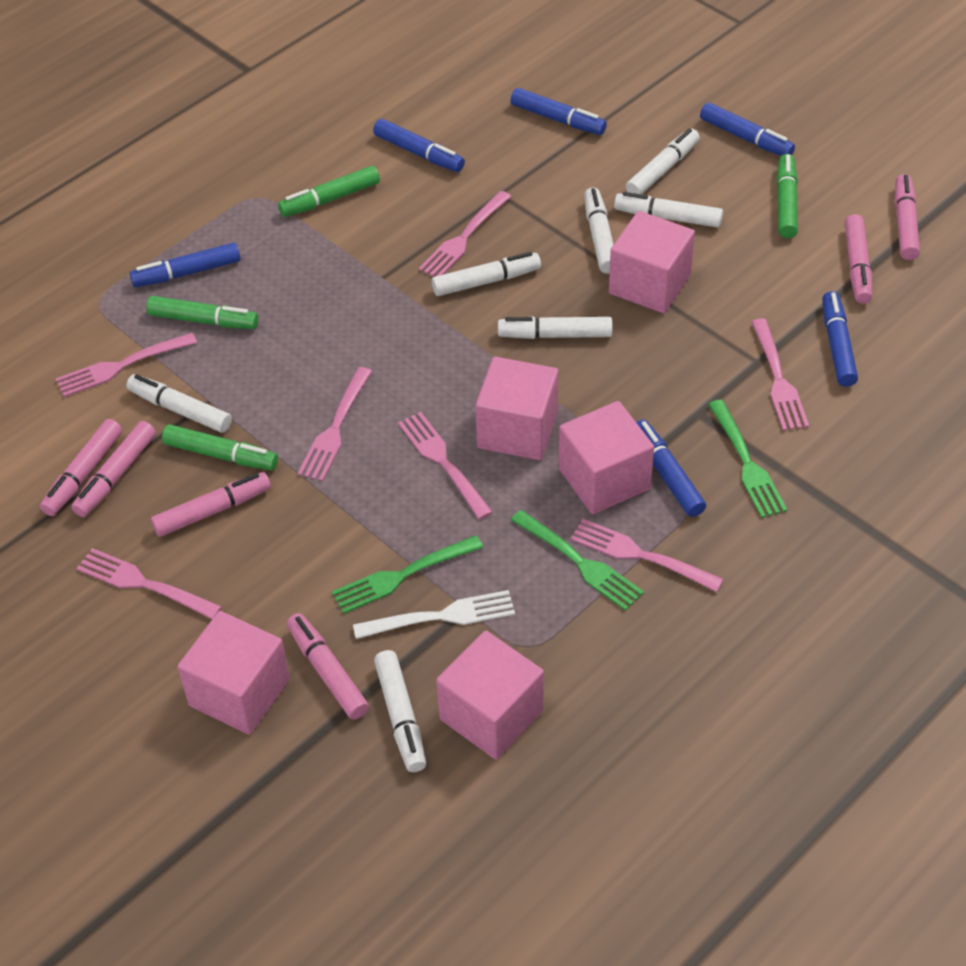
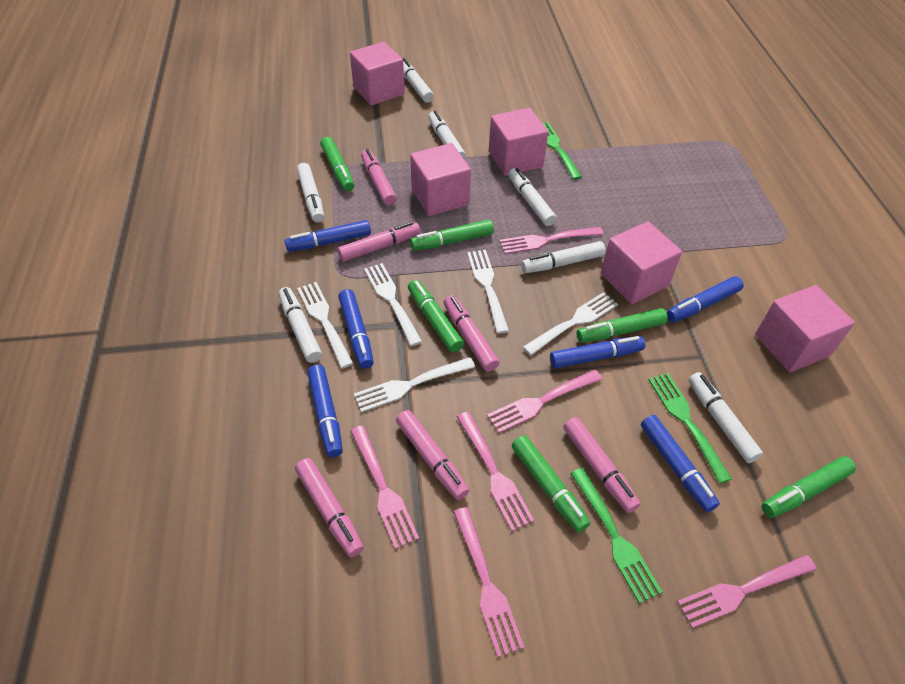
green marker: 4 -> 6
pink fork: 7 -> 6
white fork: 1 -> 5

